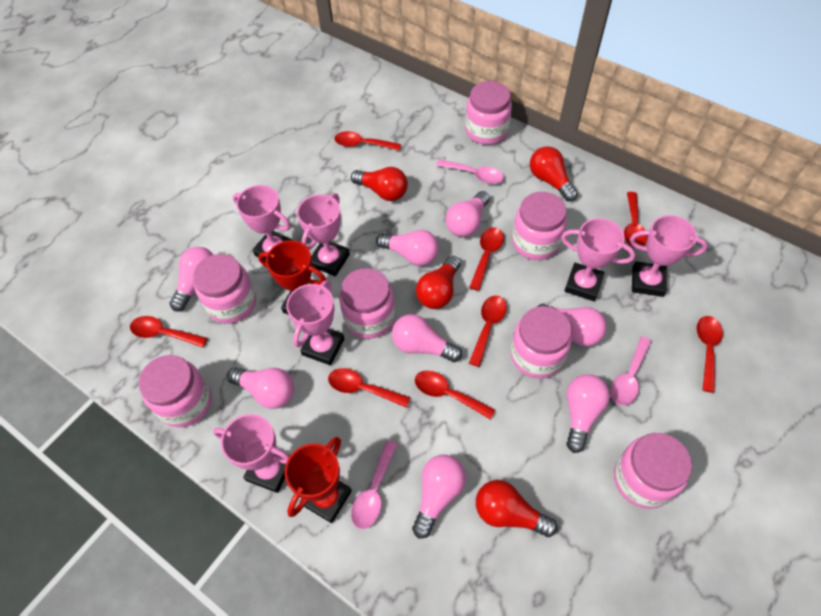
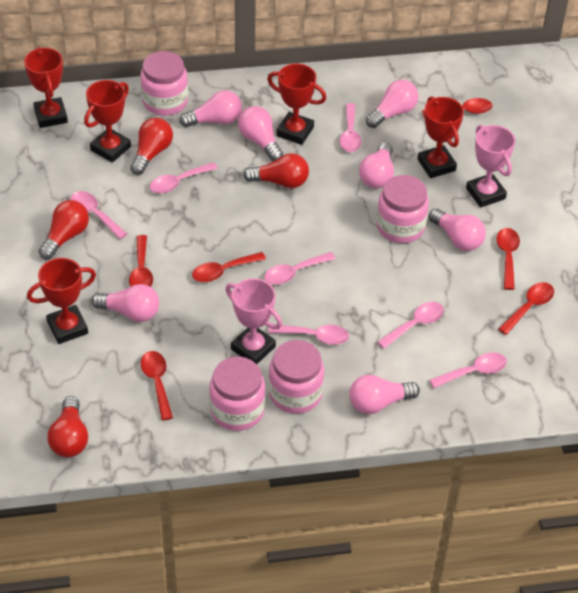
pink jar: 7 -> 4
pink light bulb: 8 -> 7
pink spoon: 3 -> 7
pink trophy: 6 -> 2
red spoon: 8 -> 6
red trophy: 2 -> 5

